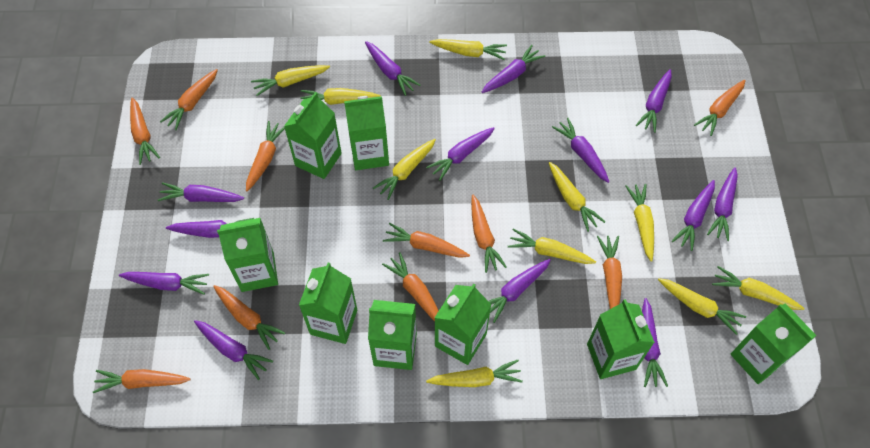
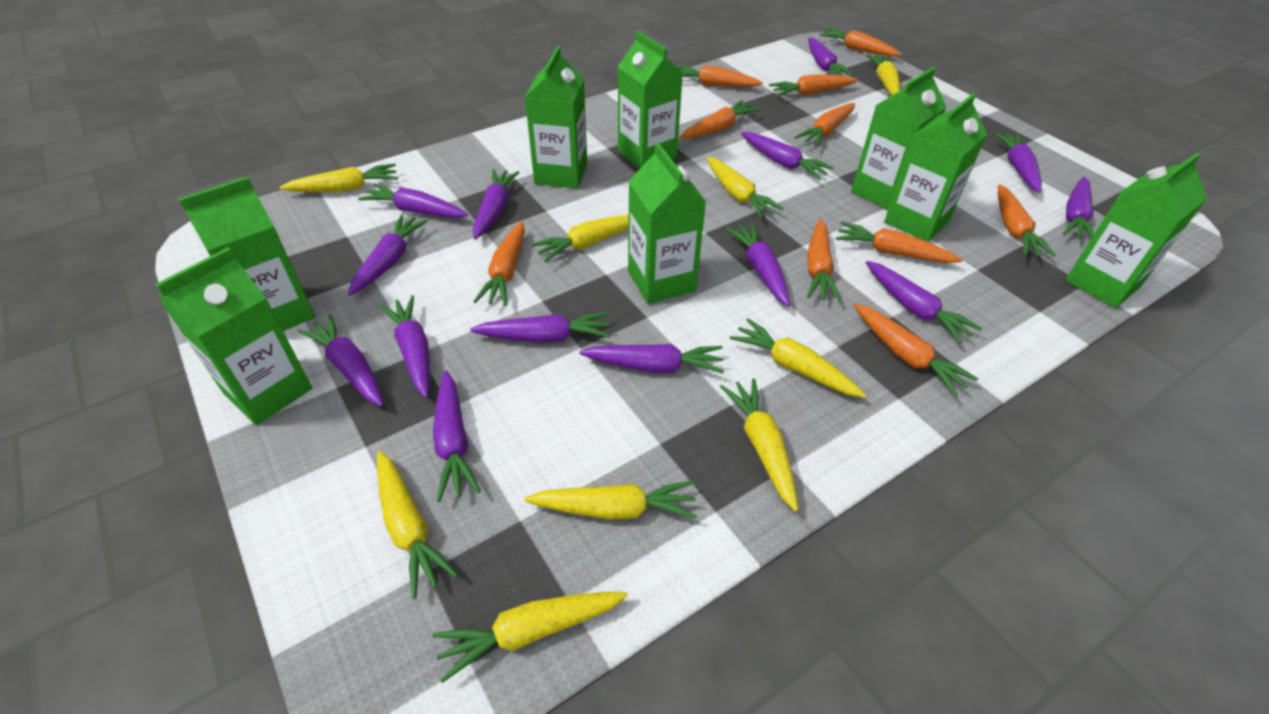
purple carrot: 13 -> 14
yellow carrot: 10 -> 9

